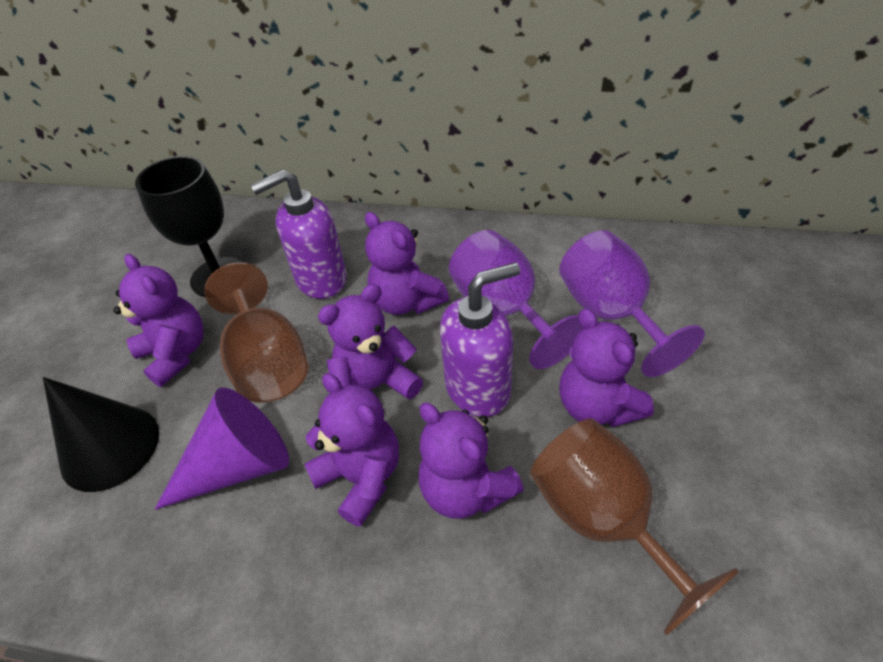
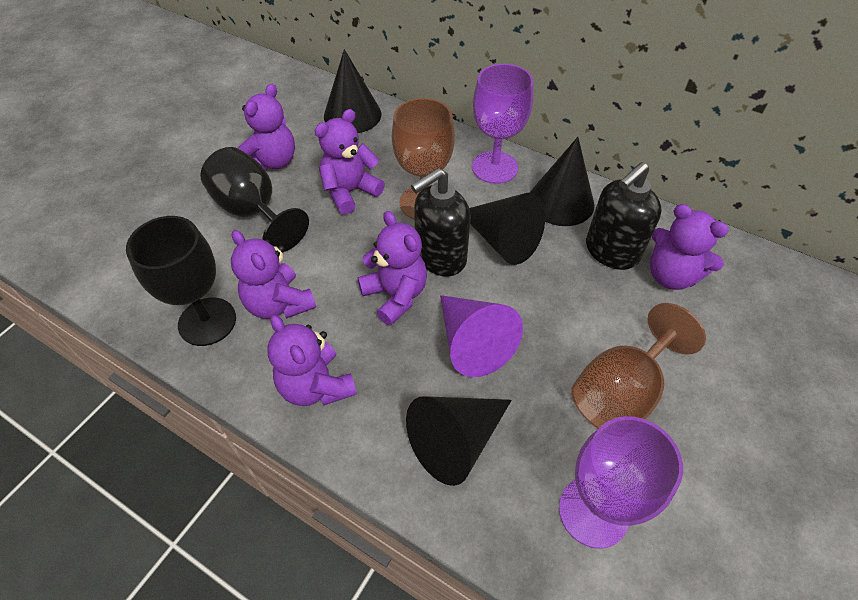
black cone: 1 -> 4
black goblet: 1 -> 2
black soap dispenser: 0 -> 2
purple soap dispenser: 2 -> 0

